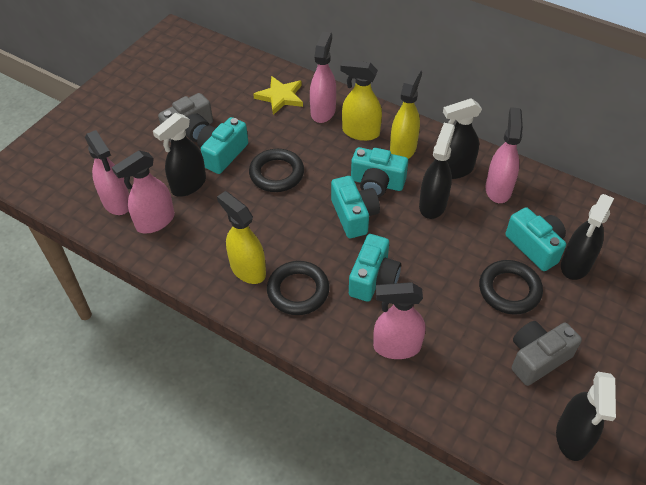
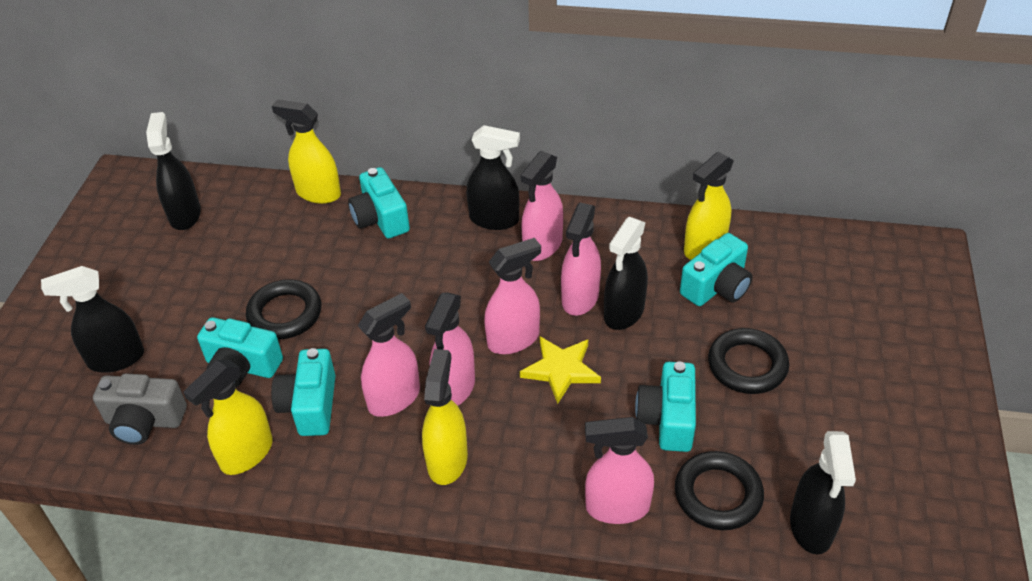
grey camera: 2 -> 1
pink spray bottle: 5 -> 6
yellow spray bottle: 3 -> 4

